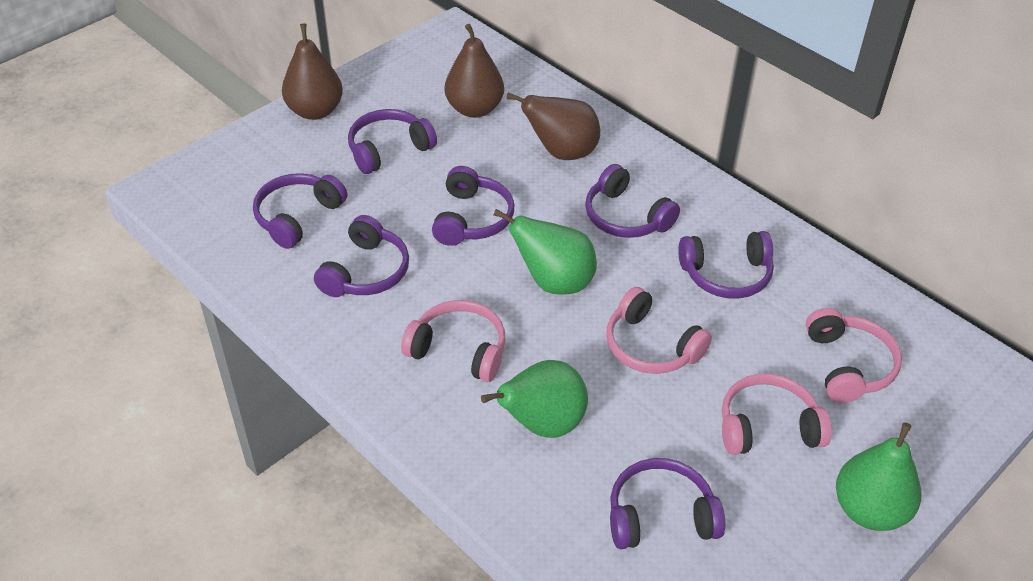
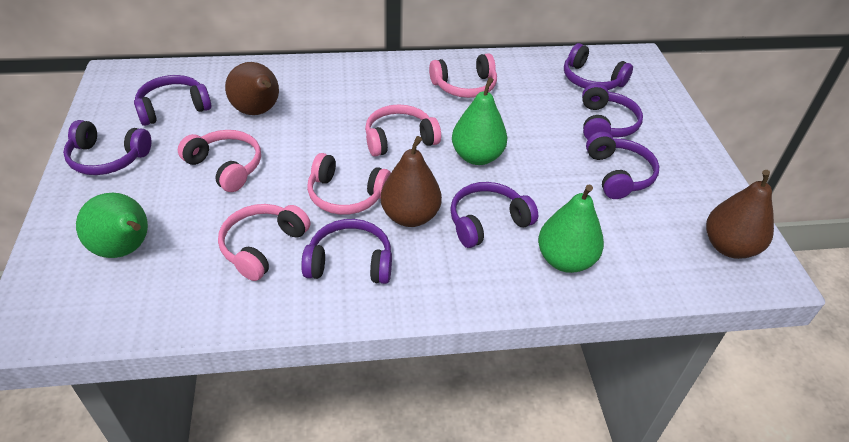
pink headphones: 4 -> 5

